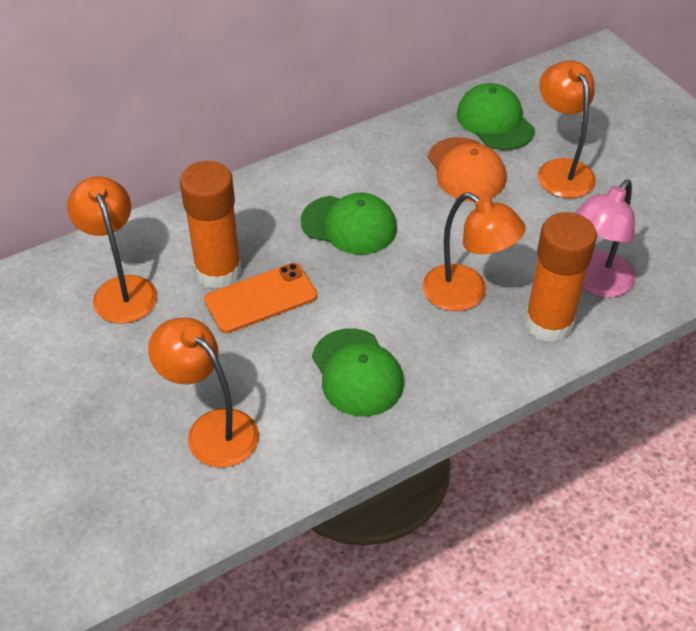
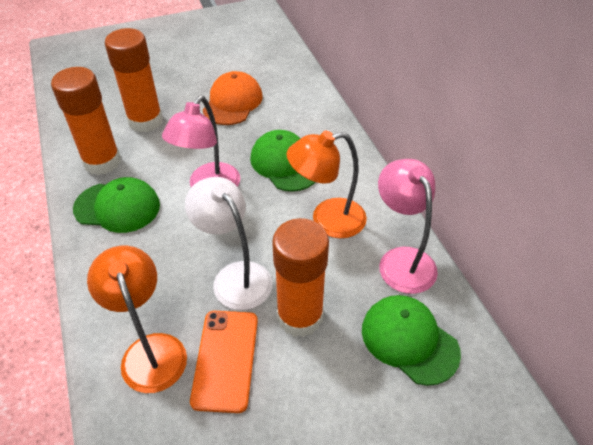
orange glue stick: 2 -> 3
orange lamp: 4 -> 2
pink lamp: 1 -> 2
white lamp: 0 -> 1

